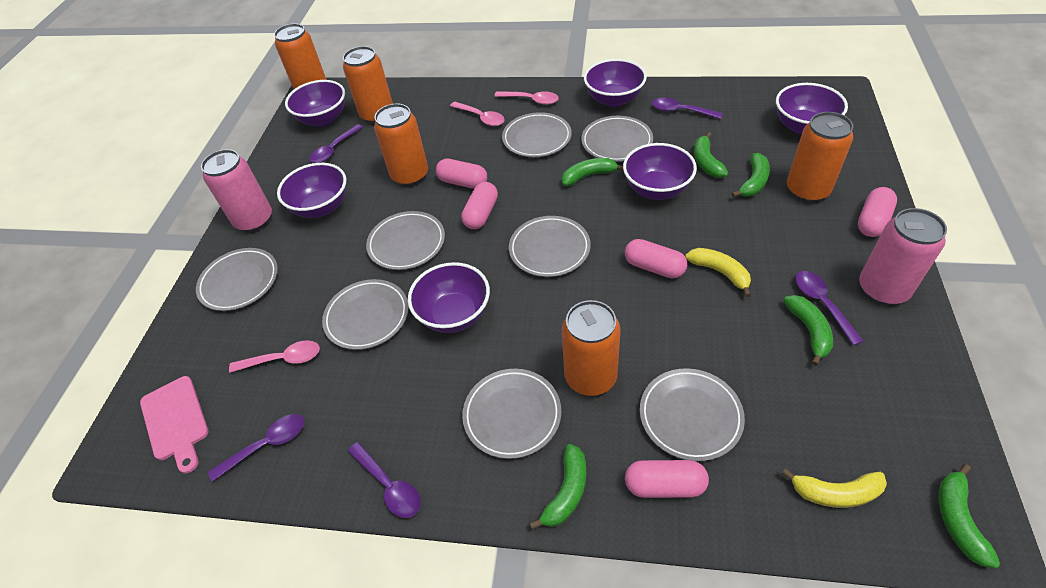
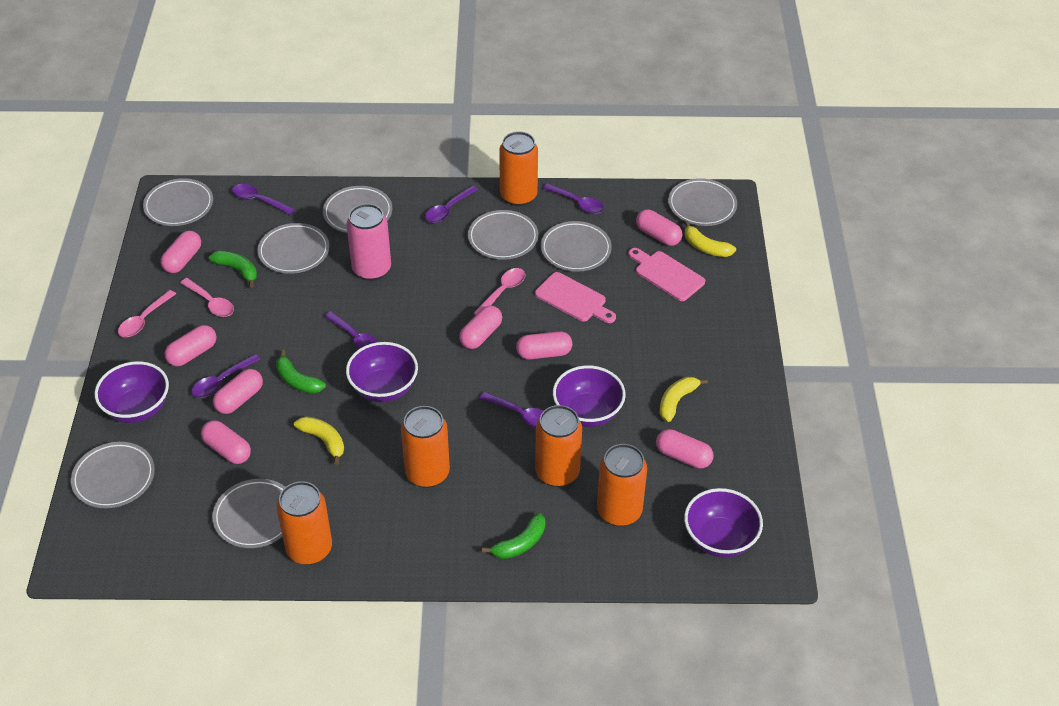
green banana: 6 -> 3
pink can: 2 -> 1
pink capsule: 5 -> 8
pink cutting board: 1 -> 2
purple bowl: 6 -> 4
purple spoon: 5 -> 6
yellow banana: 2 -> 3

